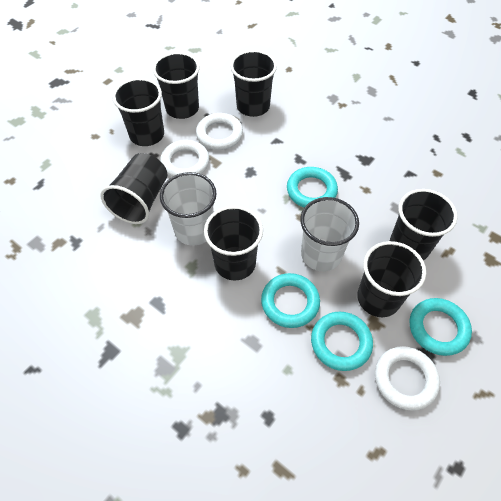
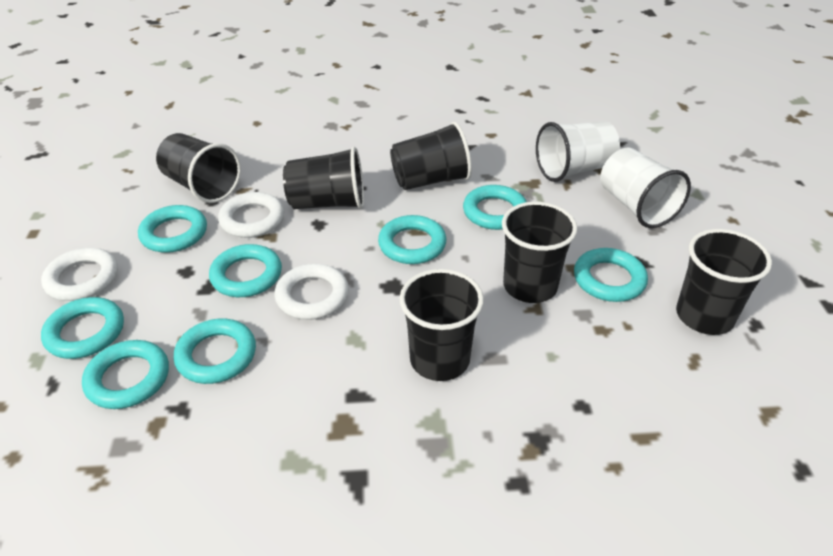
black cup: 7 -> 6
turquoise ring: 4 -> 8

